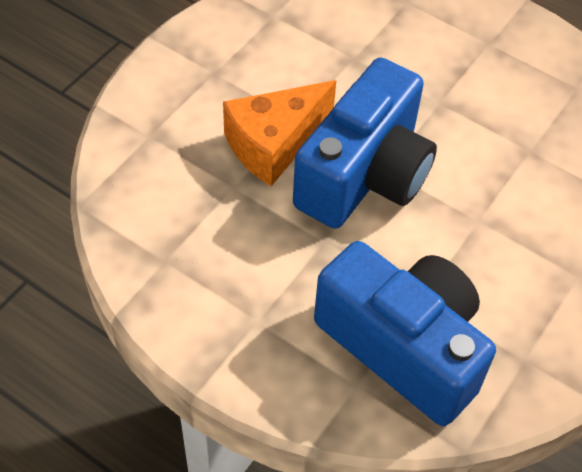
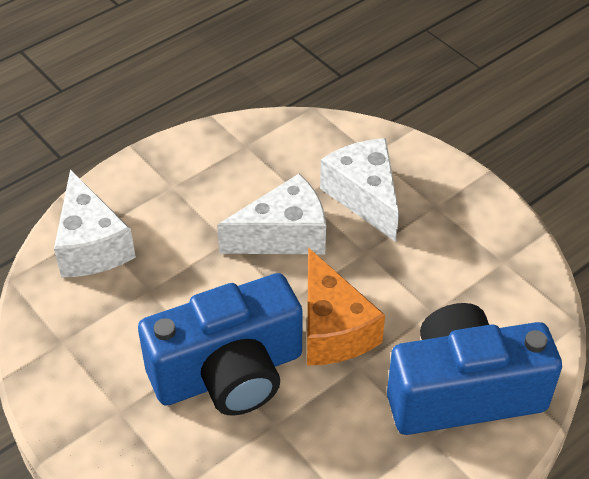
white cheese: 0 -> 3

